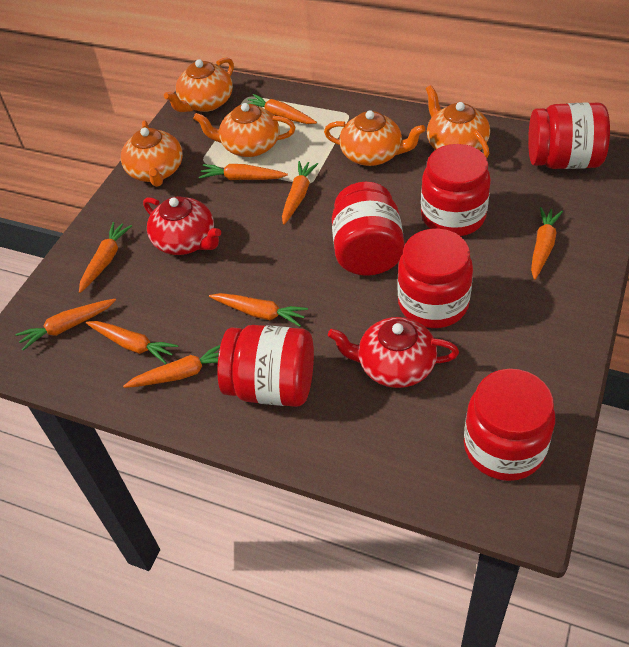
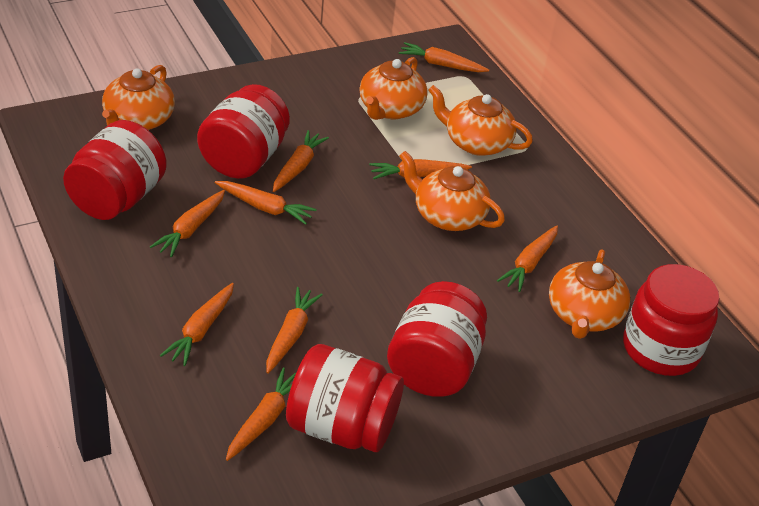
red jar: 6 -> 5
red teapot: 2 -> 0

